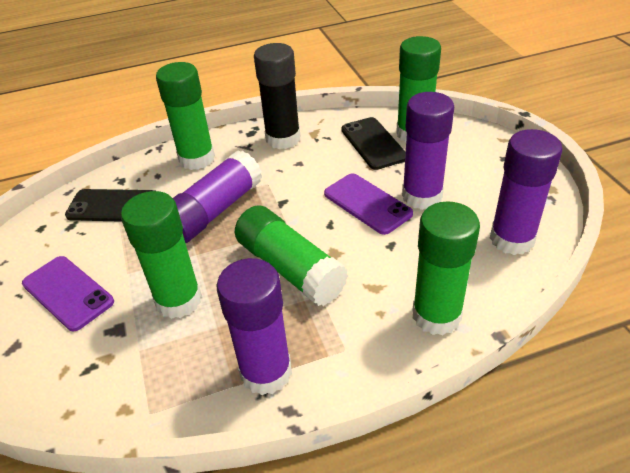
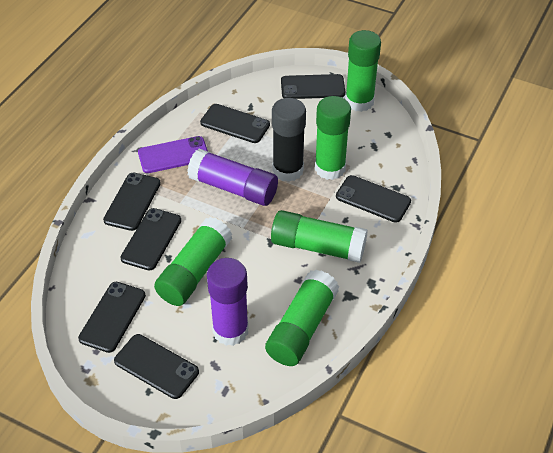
black phone: 2 -> 7
purple glue stick: 4 -> 2
purple phone: 2 -> 1

